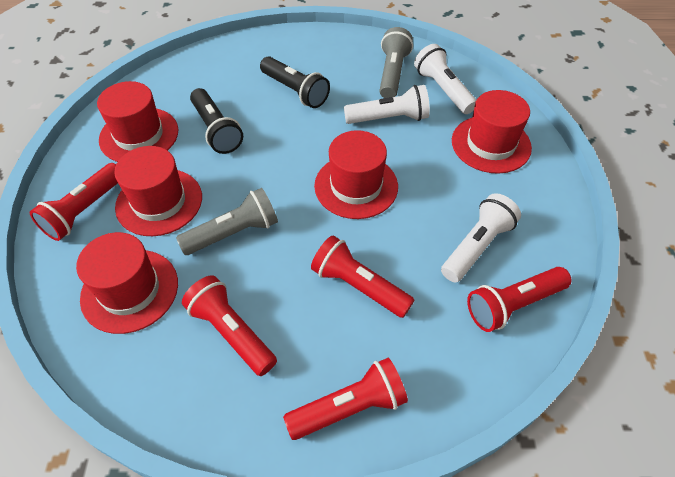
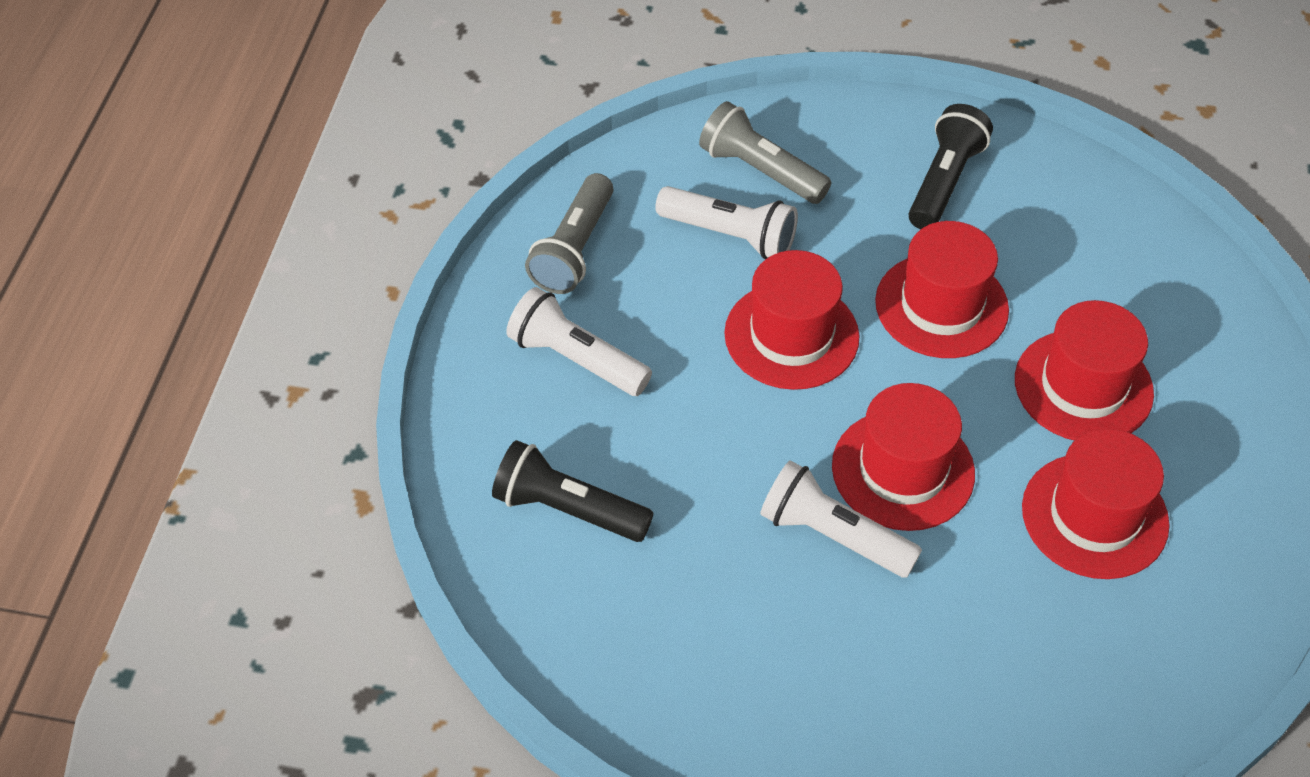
red flashlight: 5 -> 0

